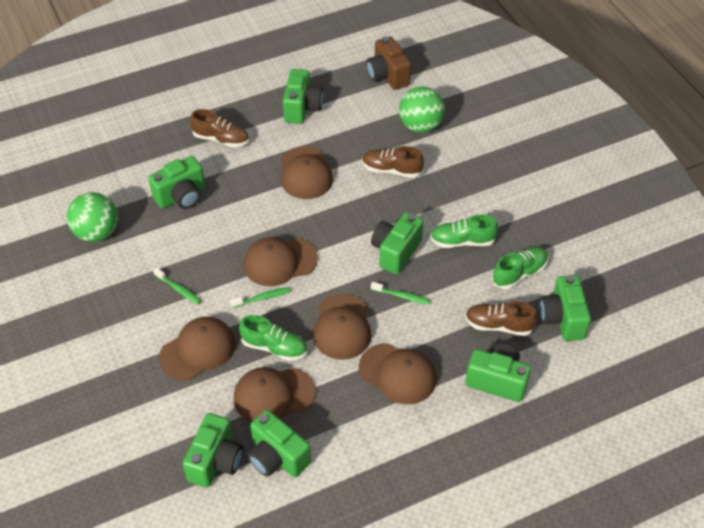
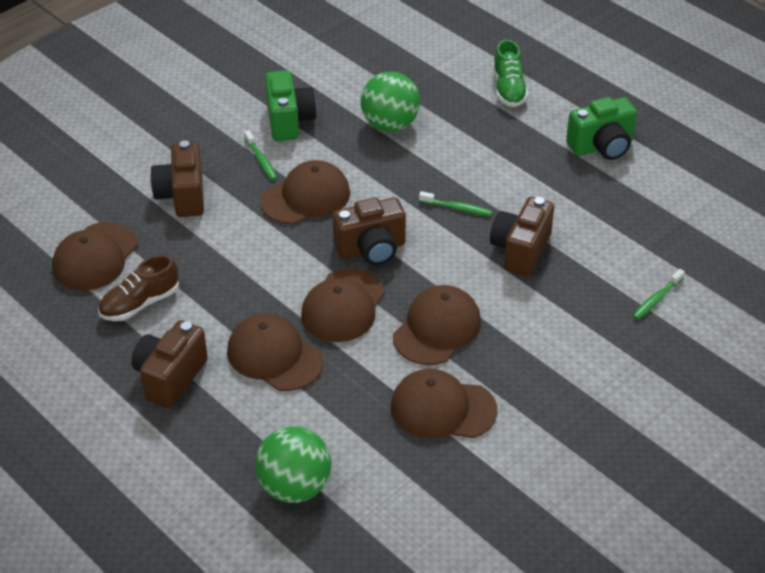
brown camera: 1 -> 4
brown shoe: 3 -> 1
green camera: 7 -> 2
green shoe: 3 -> 1

